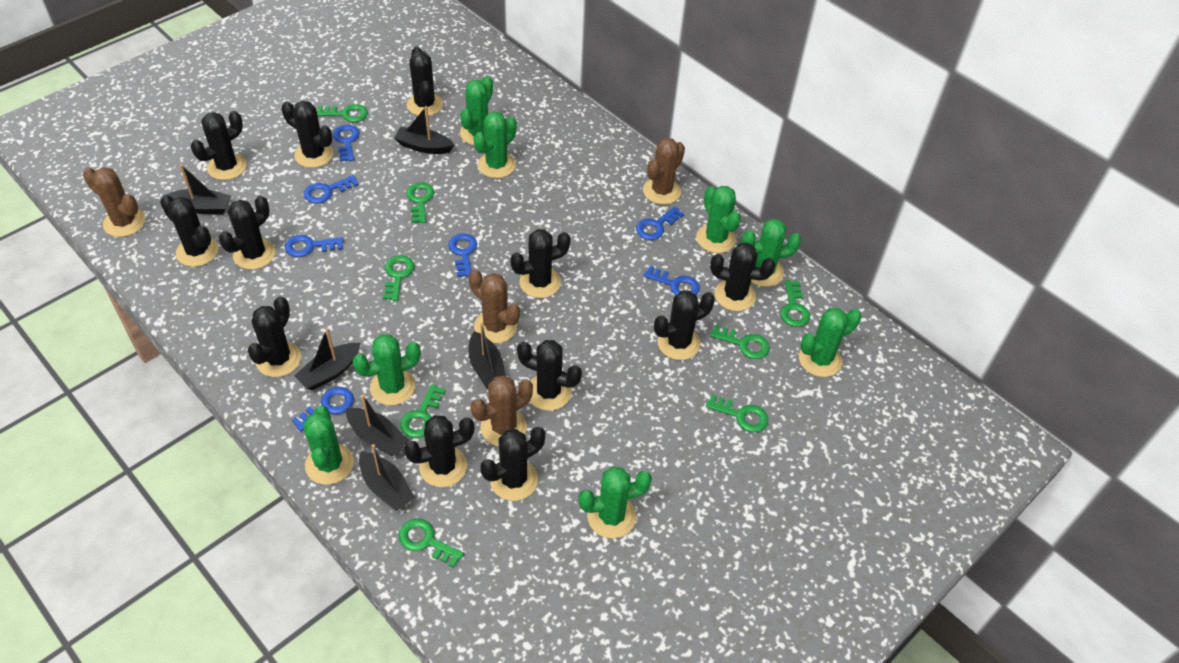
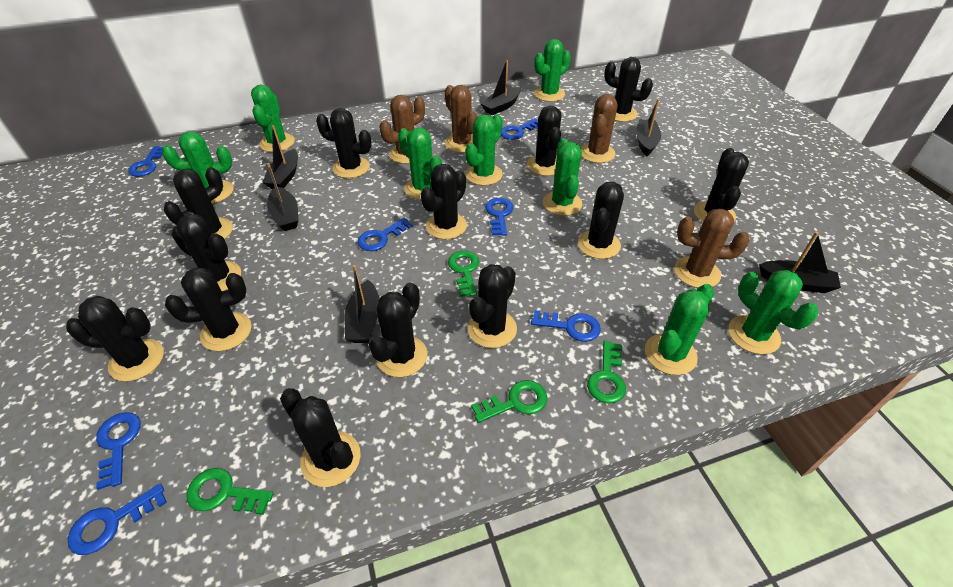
black cactus: 12 -> 13
green key: 8 -> 4

